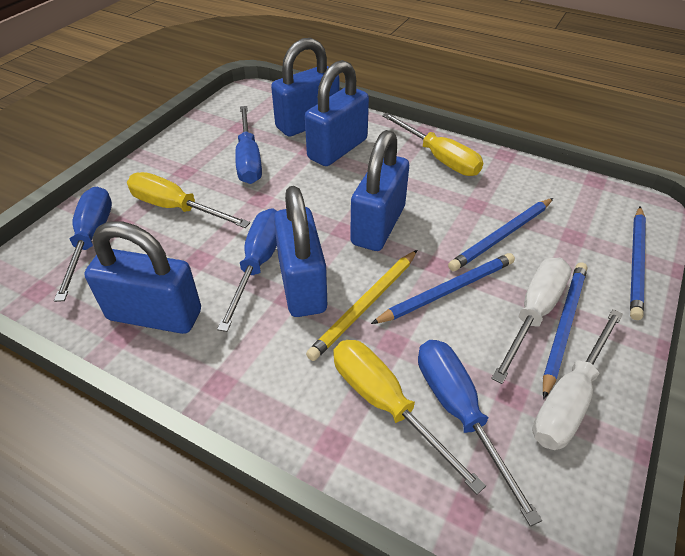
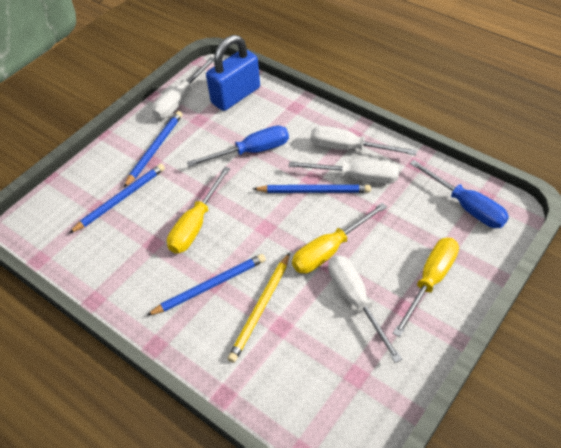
blue padlock: 5 -> 1
blue screwdriver: 4 -> 2
white screwdriver: 2 -> 4

